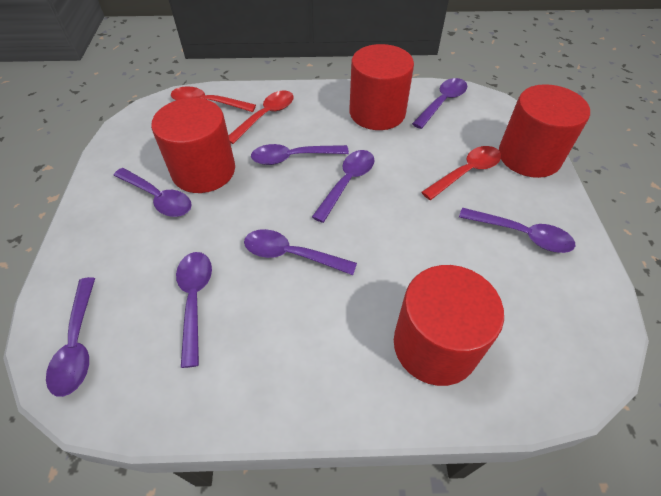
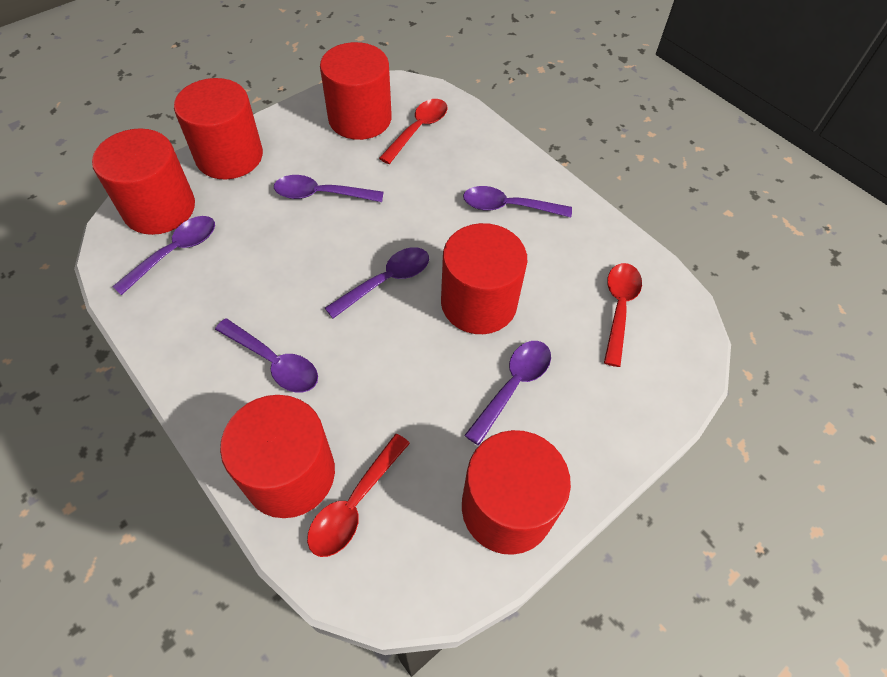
purple spoon: 8 -> 6
red cylinder: 4 -> 6

